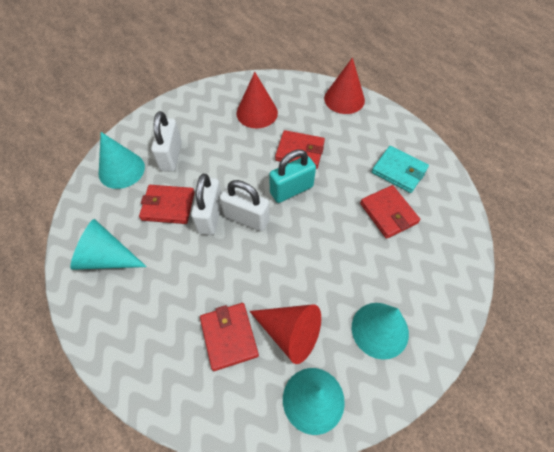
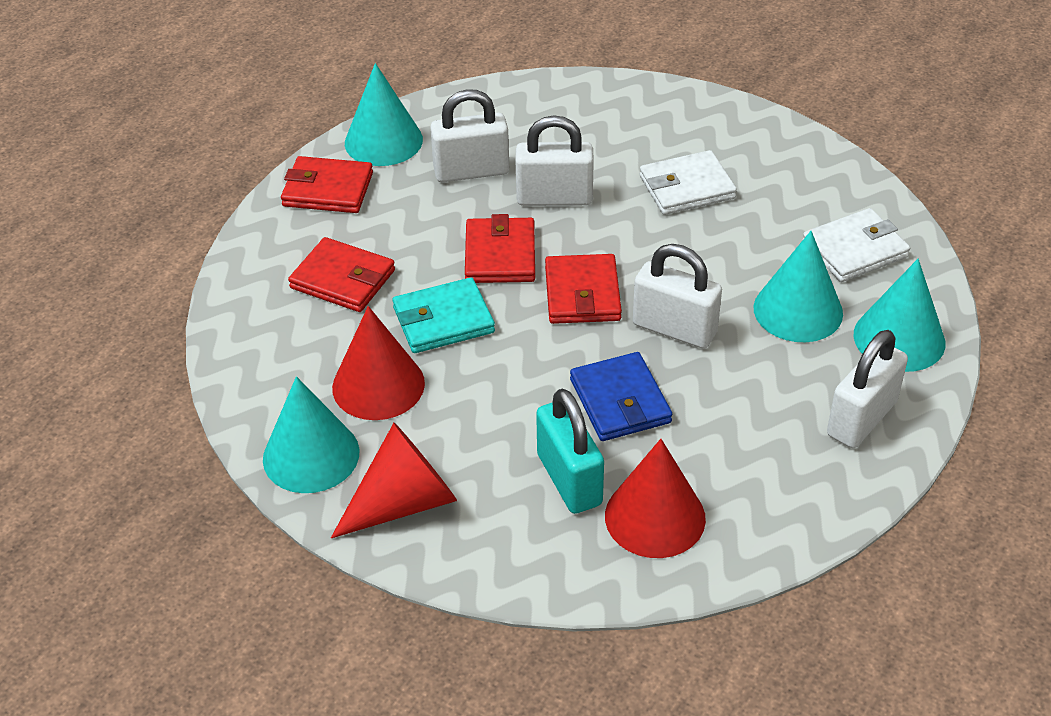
blue wallet: 0 -> 1
white padlock: 3 -> 4
white wallet: 0 -> 2

